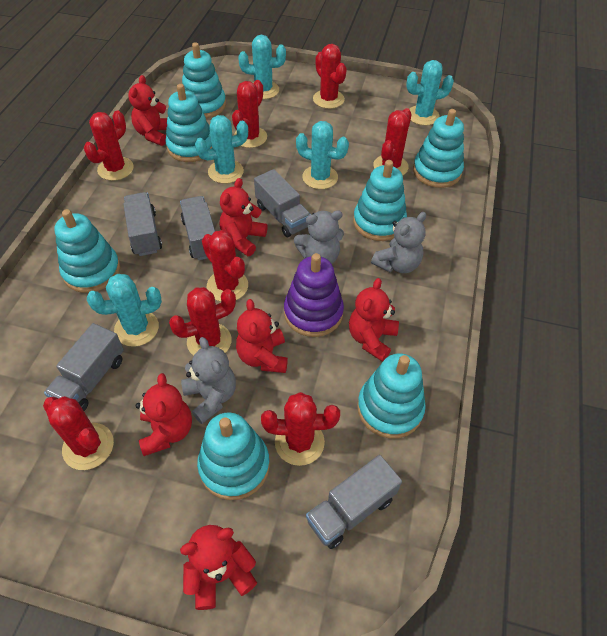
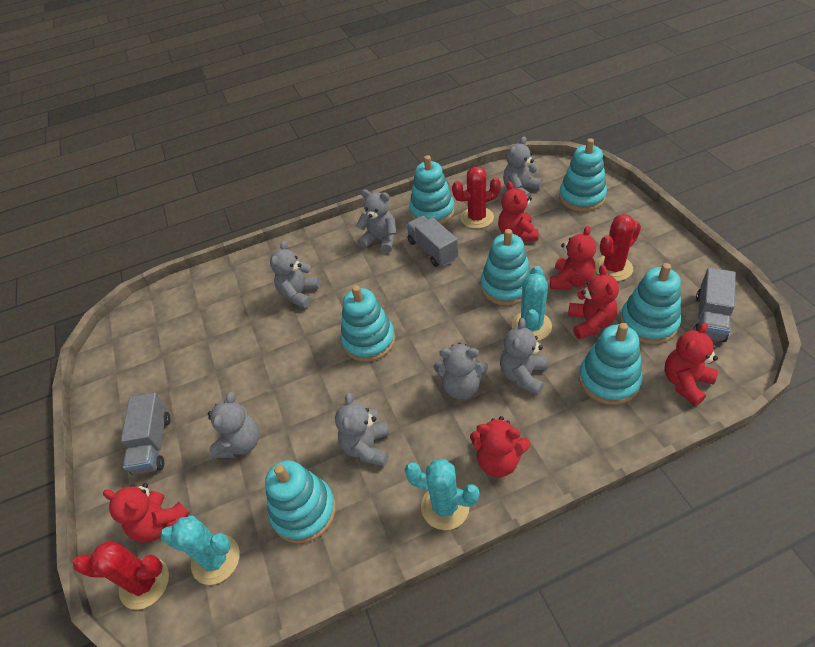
grey teddy bear: 3 -> 7
grey truck: 5 -> 3
purple stacking toy: 1 -> 0
red cactus: 8 -> 3
turquoise cactus: 5 -> 3

